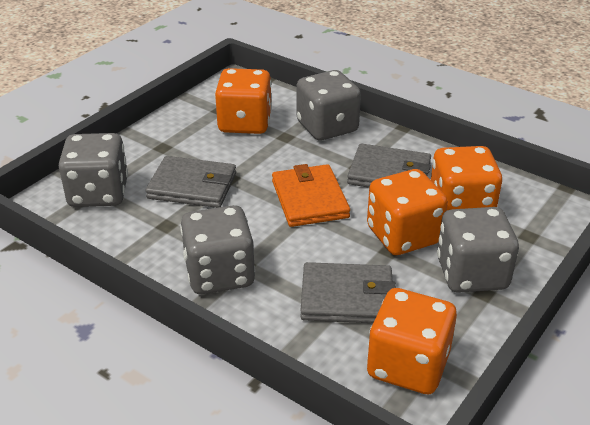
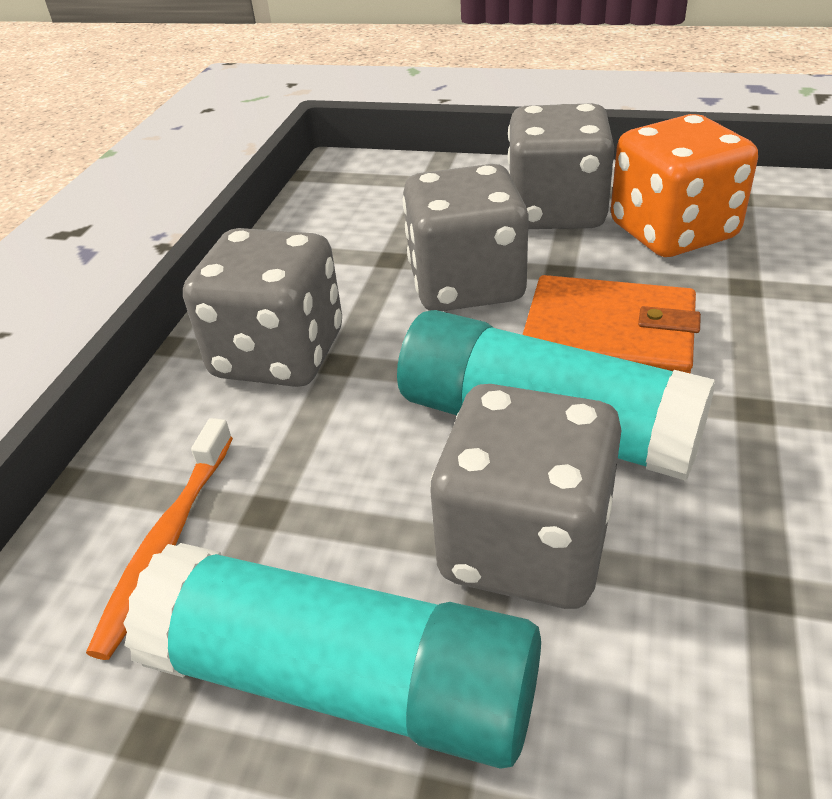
grey wallet: 3 -> 0
orange dice: 4 -> 1
orange toothbrush: 0 -> 1
turquoise glue stick: 0 -> 2

